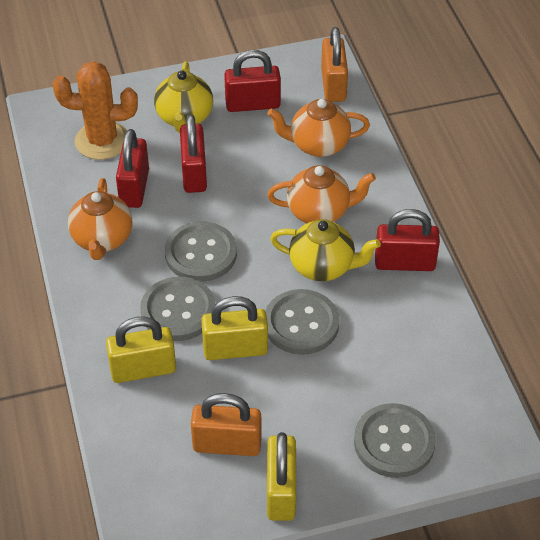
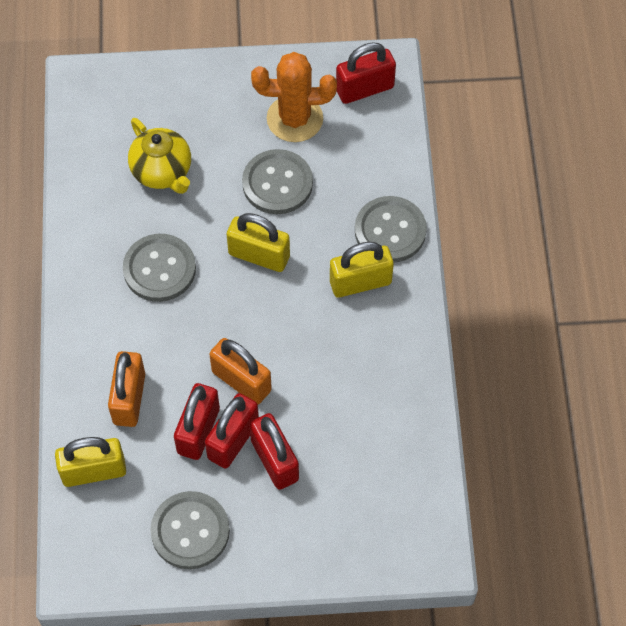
orange teapot: 3 -> 0
yellow teapot: 2 -> 1

